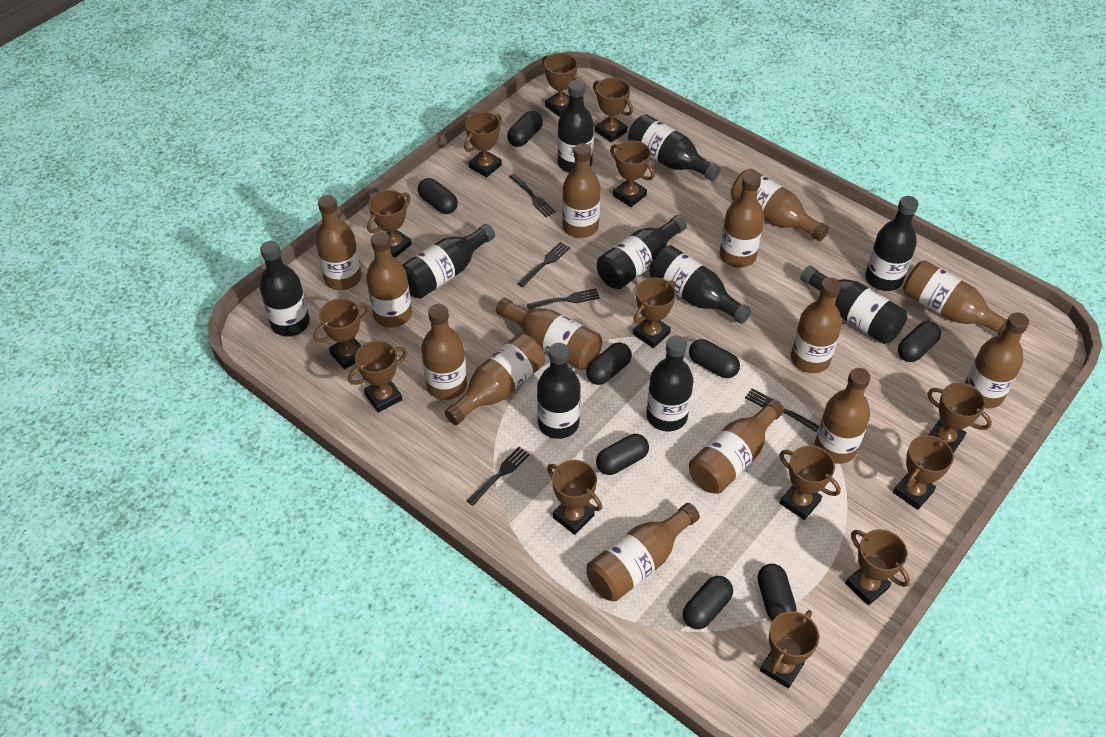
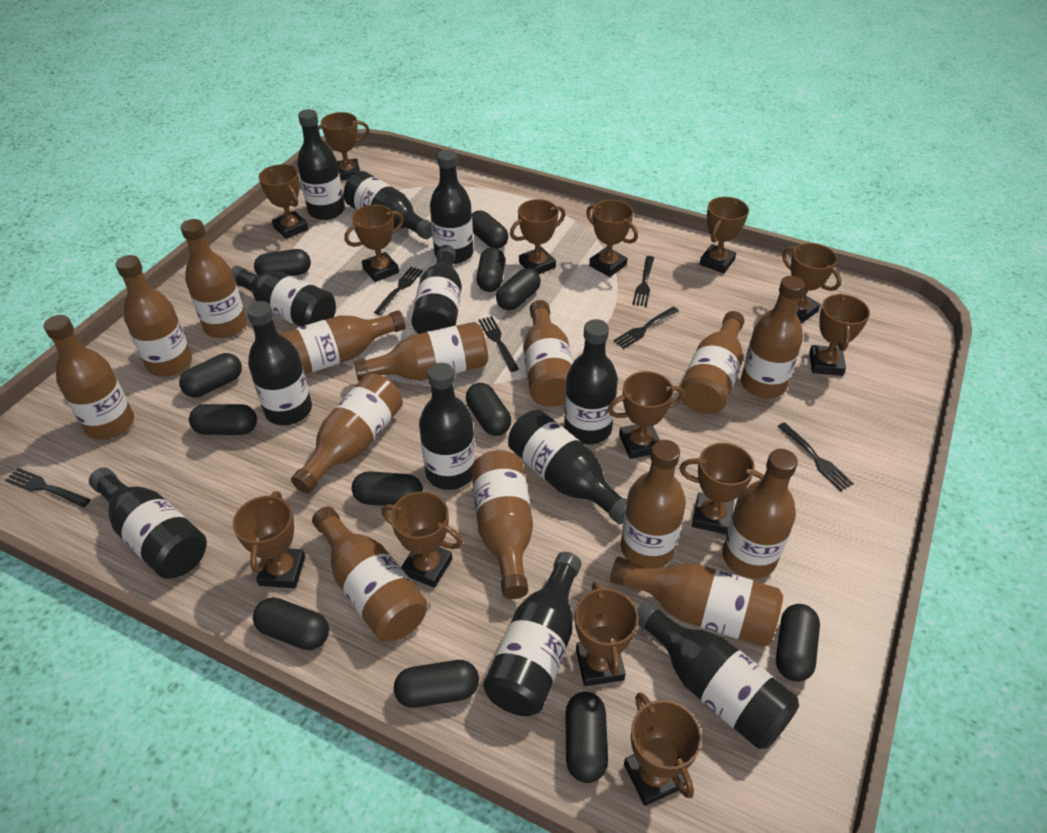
black bottle: 10 -> 12
black capsule: 8 -> 12
black fork: 5 -> 6

